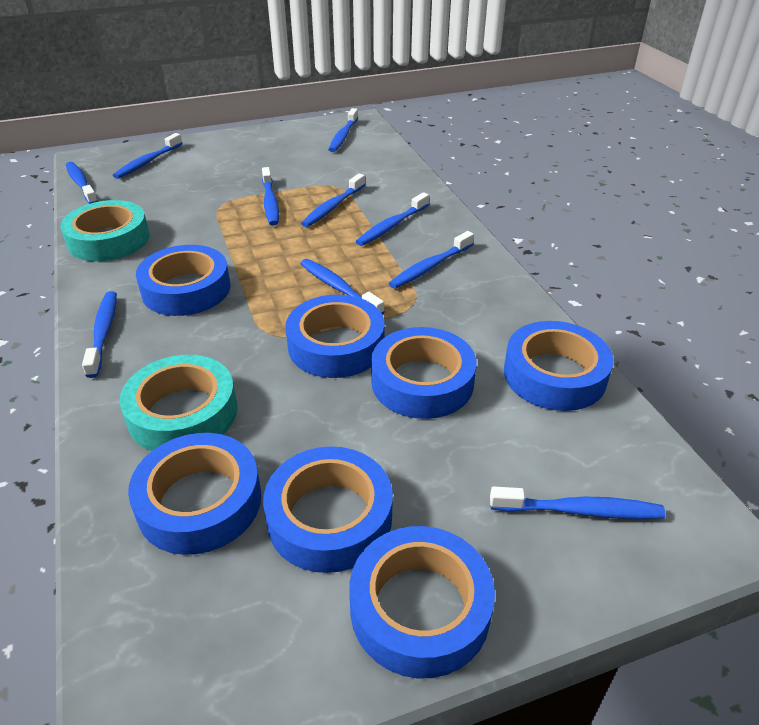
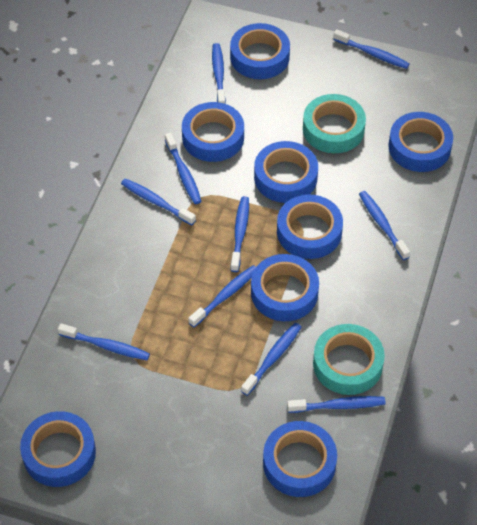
blue tape: 7 -> 8

